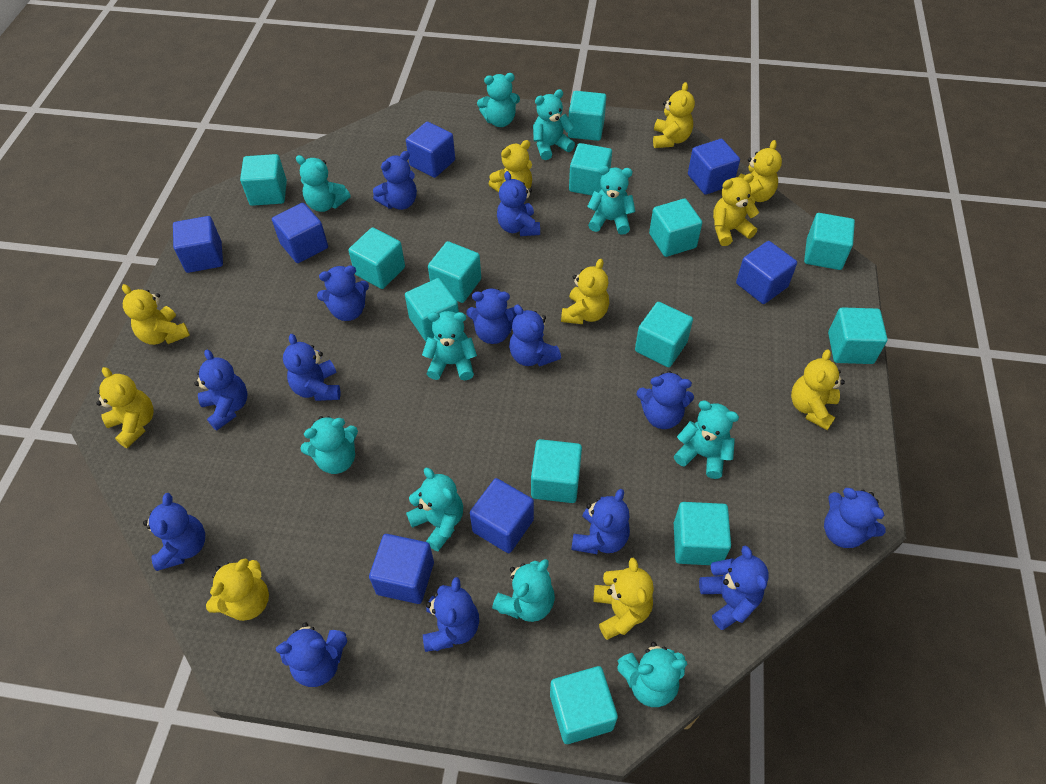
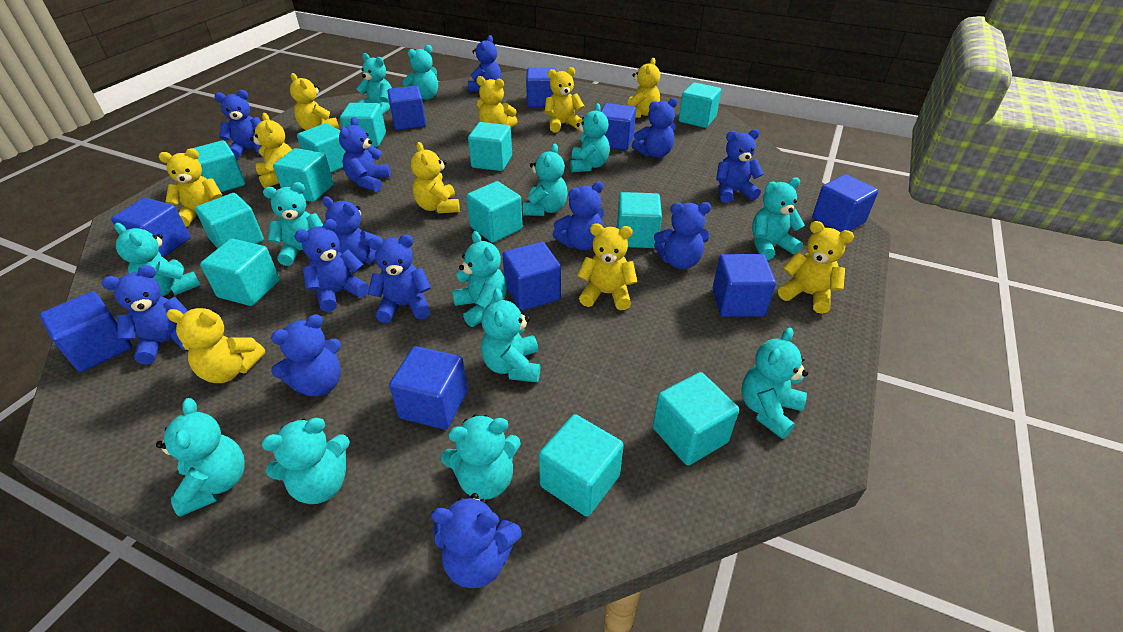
blue cube: 7 -> 9
blue teddy bear: 14 -> 13
turquoise cube: 13 -> 12
turquoise teddy bear: 10 -> 13

